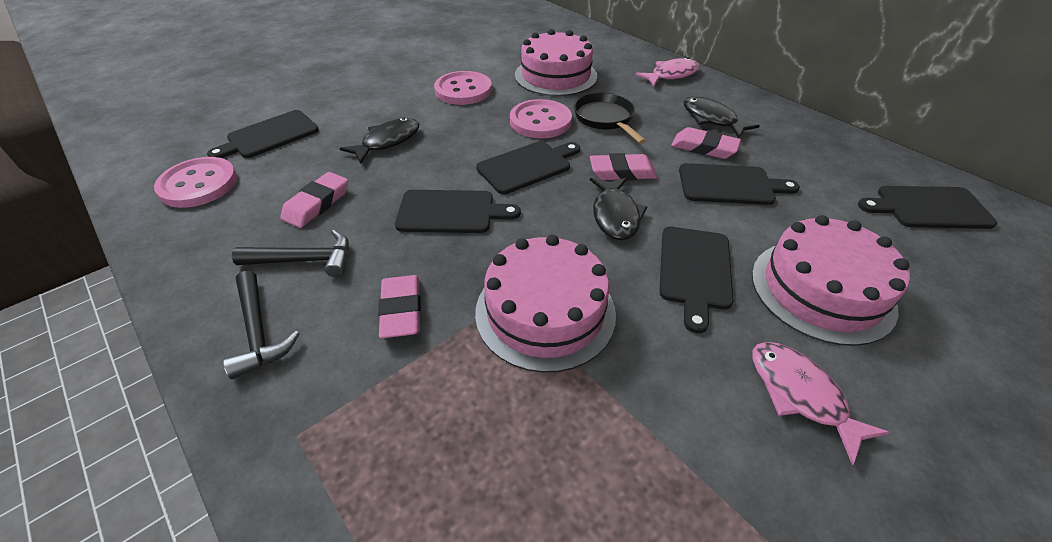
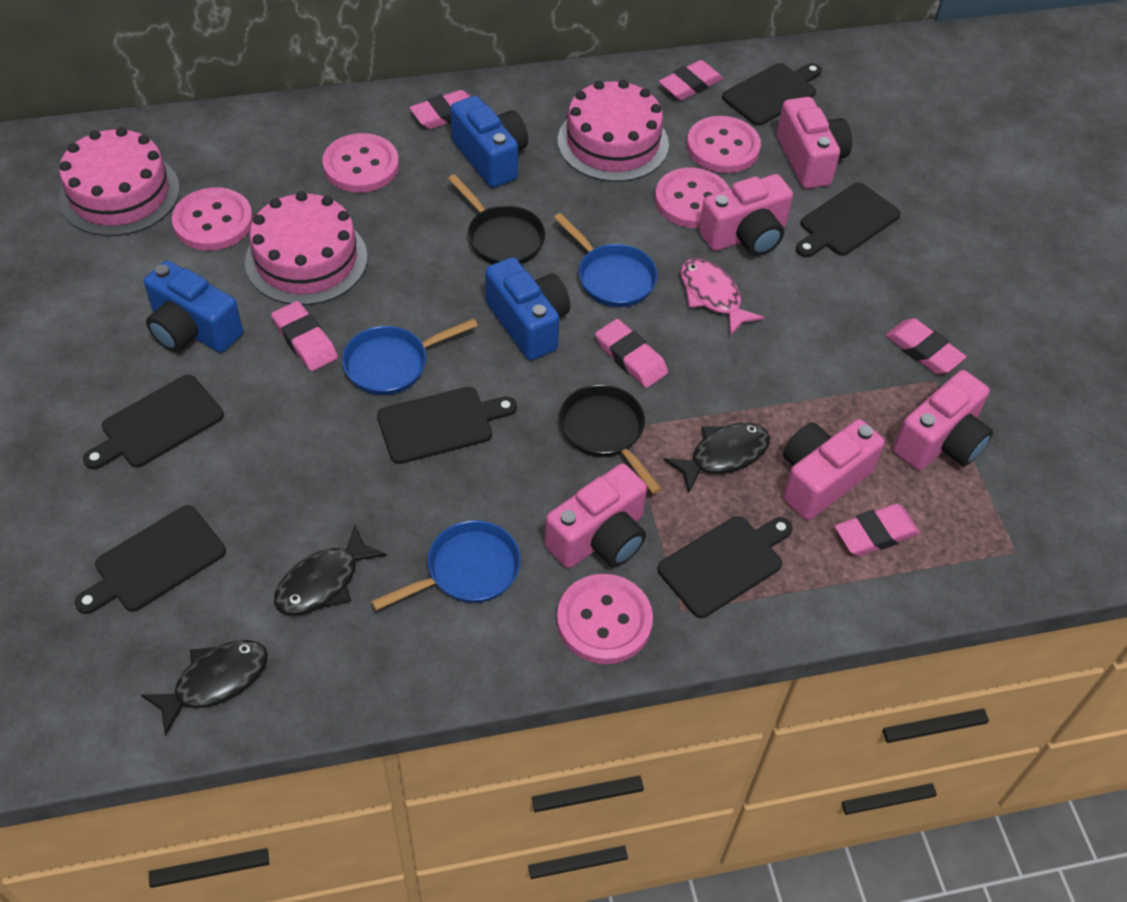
black hammer: 2 -> 0
black pan: 1 -> 2
blue camera: 0 -> 3
blue pan: 0 -> 3
pink button: 3 -> 5
pink camera: 0 -> 5
pink eraser: 4 -> 6
pink fish: 2 -> 1

